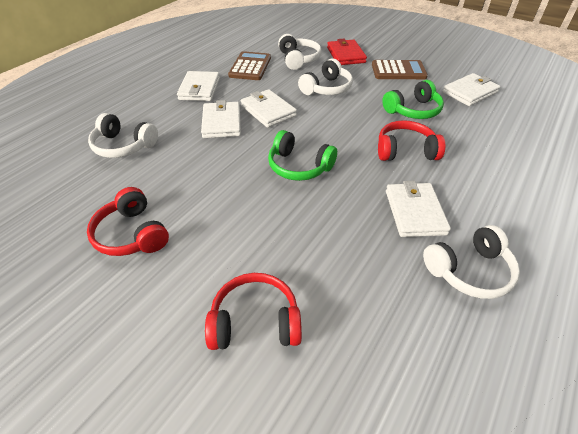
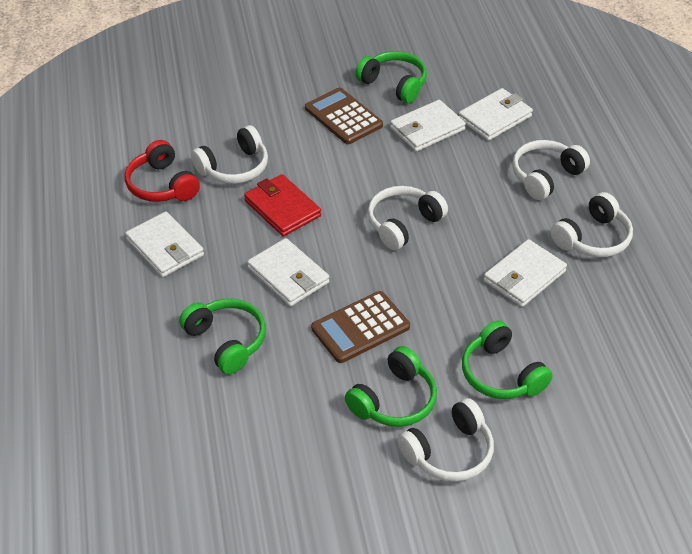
green headphones: 2 -> 4
red headphones: 3 -> 1
white headphones: 4 -> 5

